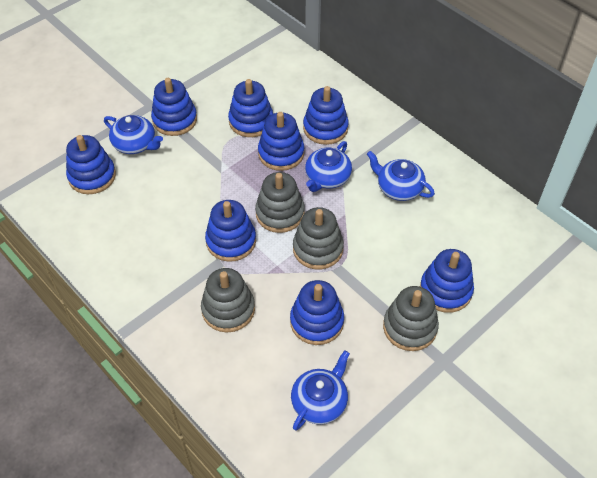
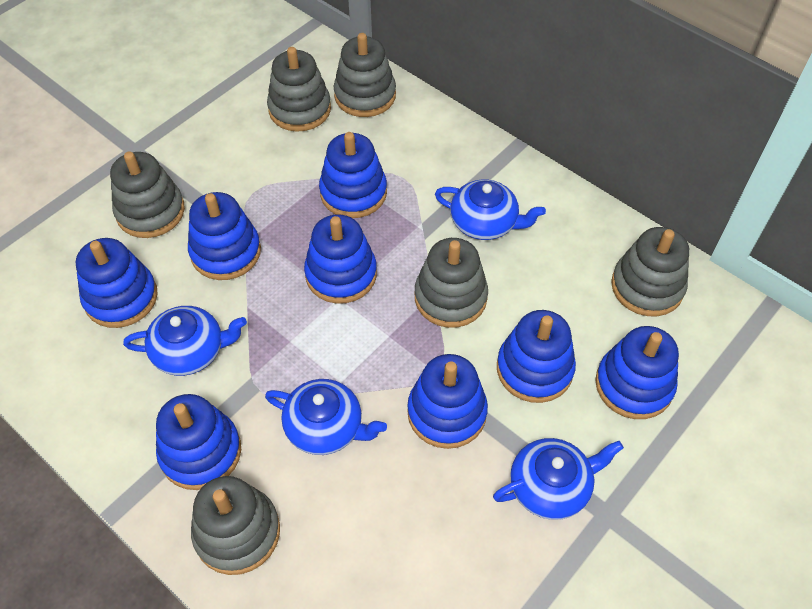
grey stacking toy: 4 -> 6

